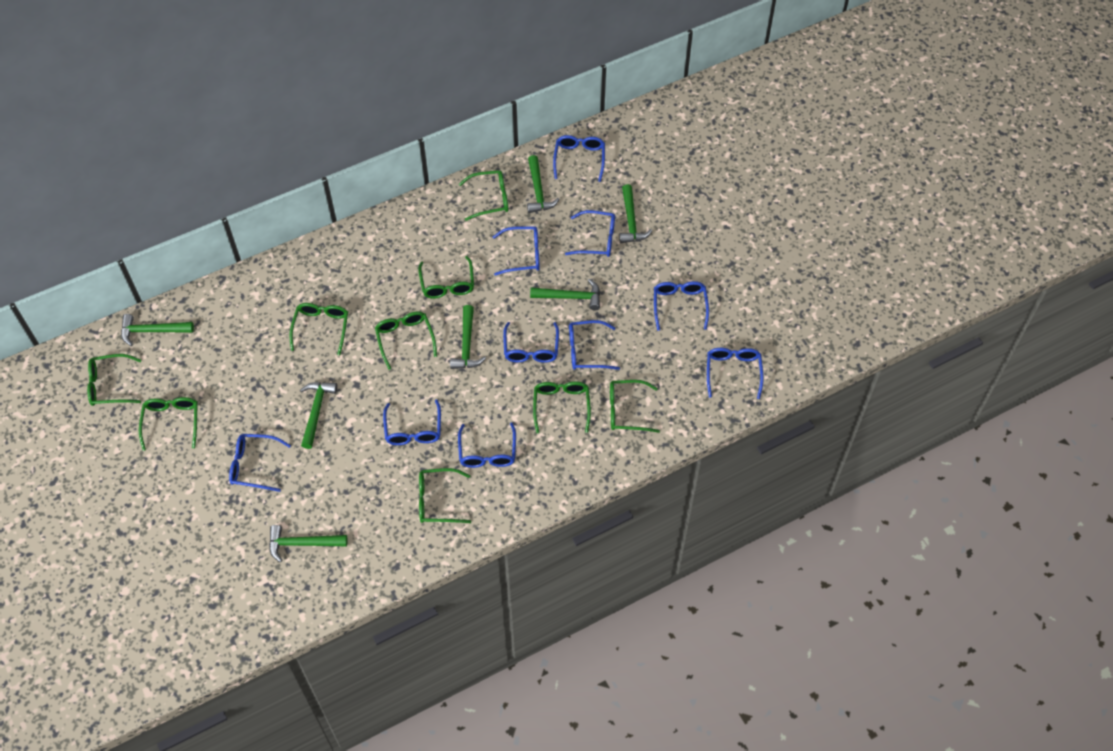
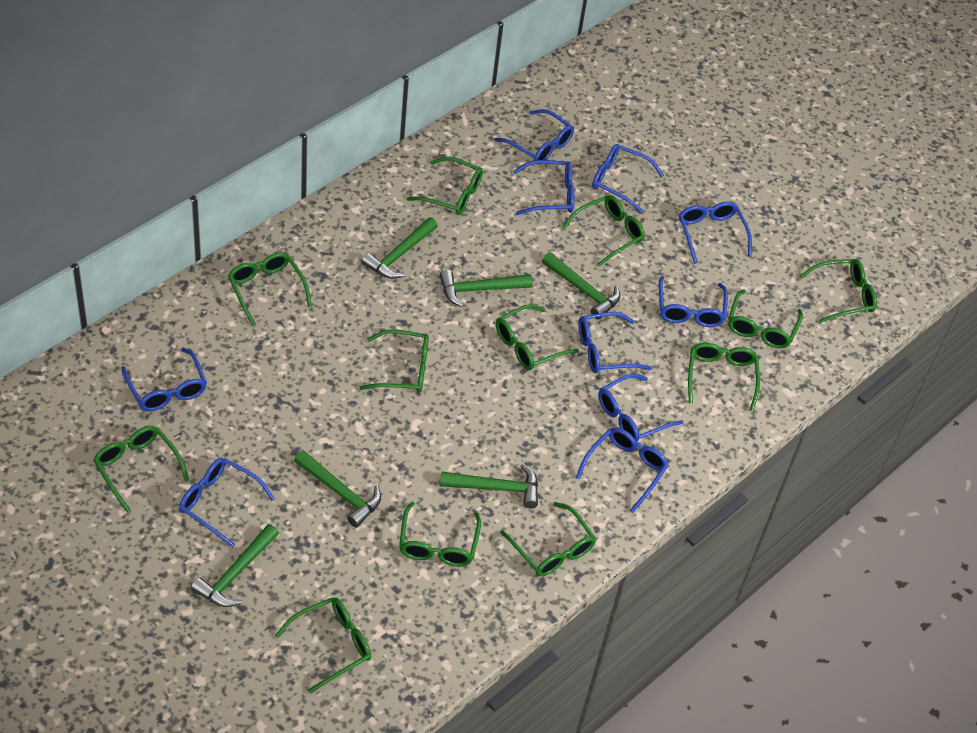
green glasses: 9 -> 12
green hammer: 7 -> 6

